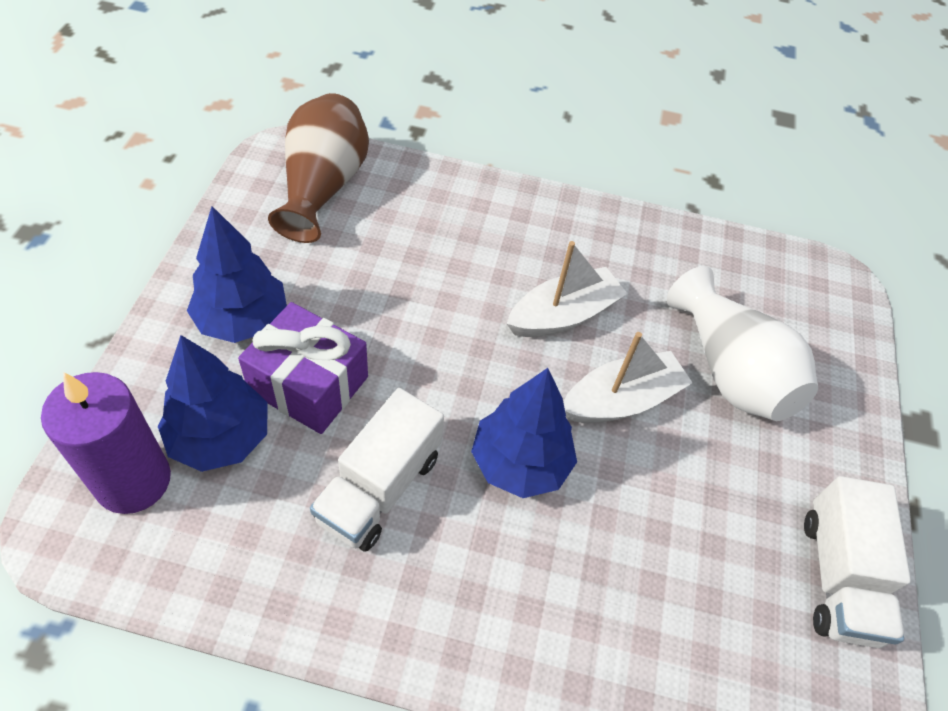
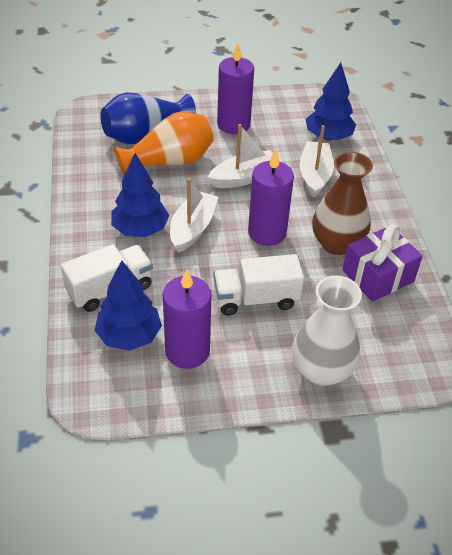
blue vase: 0 -> 1
orange vase: 0 -> 1
purple candle: 1 -> 3
white boat: 2 -> 3

